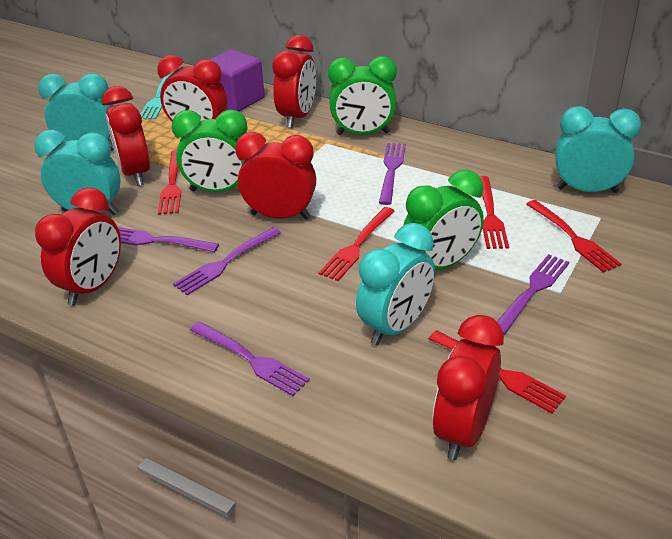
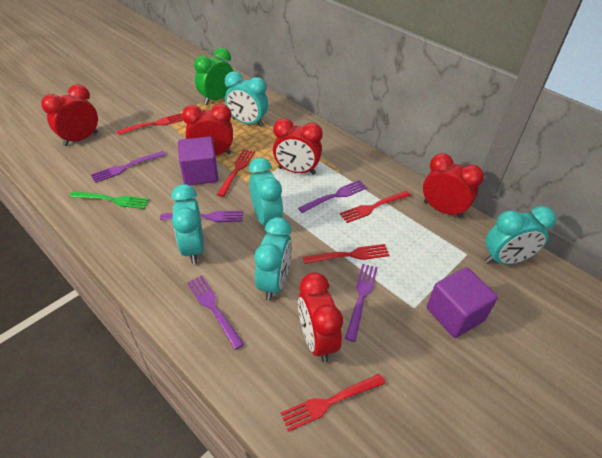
green clock: 3 -> 1
green fork: 0 -> 1
purple cube: 1 -> 2
red clock: 6 -> 5
turquoise clock: 4 -> 5
turquoise fork: 1 -> 0

